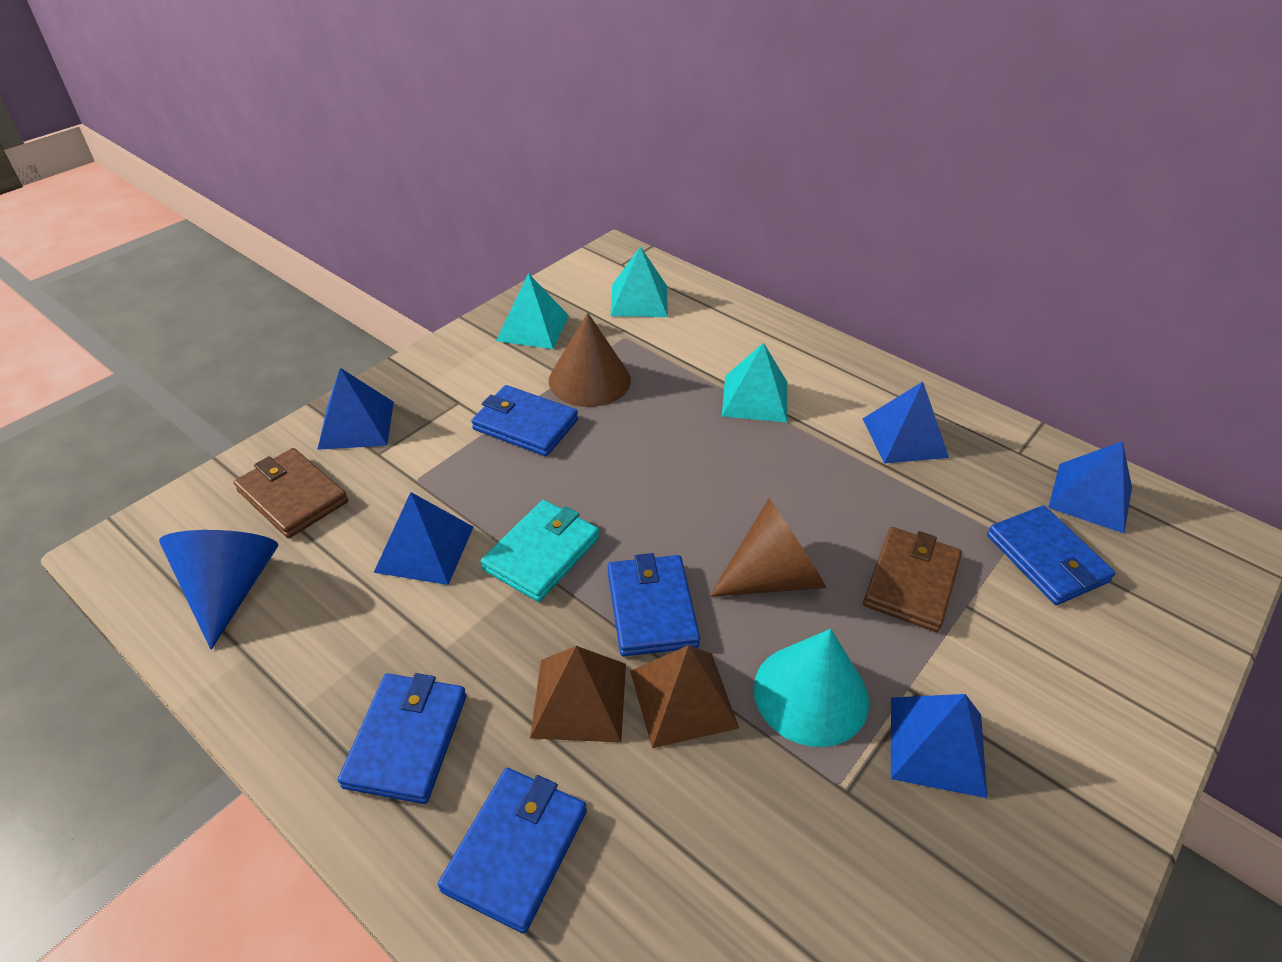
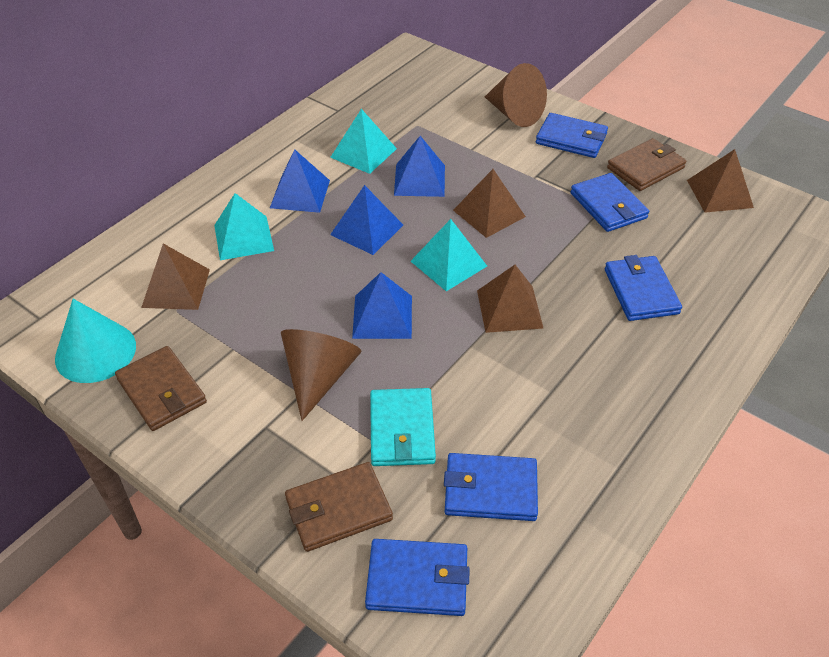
blue cone: 1 -> 0
blue pyramid: 5 -> 4
brown pyramid: 2 -> 4
brown wallet: 2 -> 3

